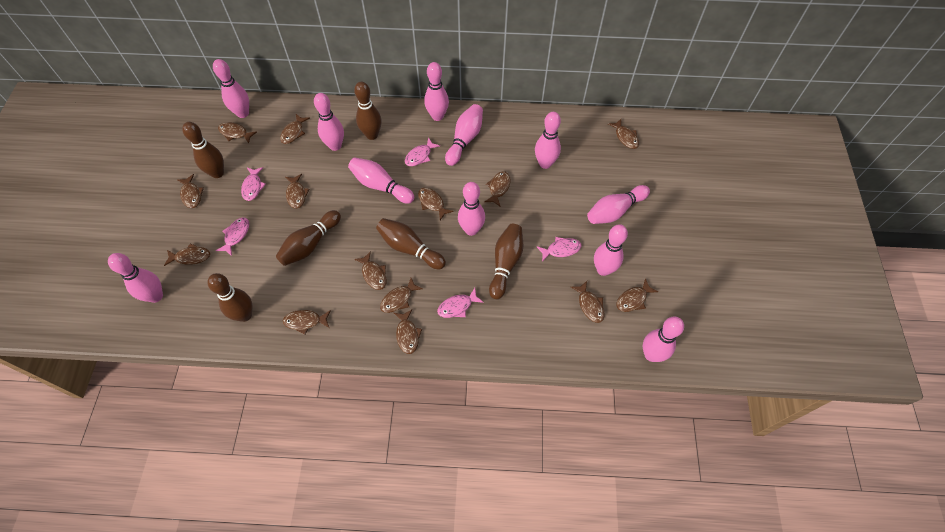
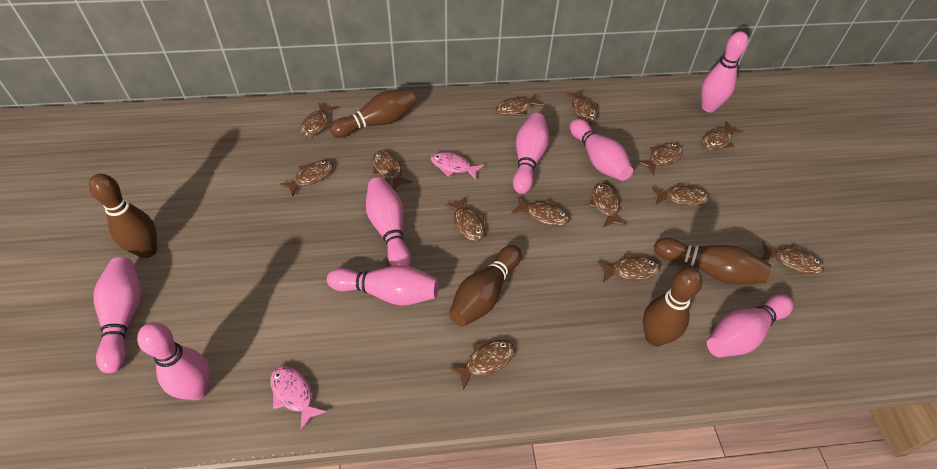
brown bowling pin: 6 -> 5
pink bowling pin: 11 -> 8
pink fish: 5 -> 2

